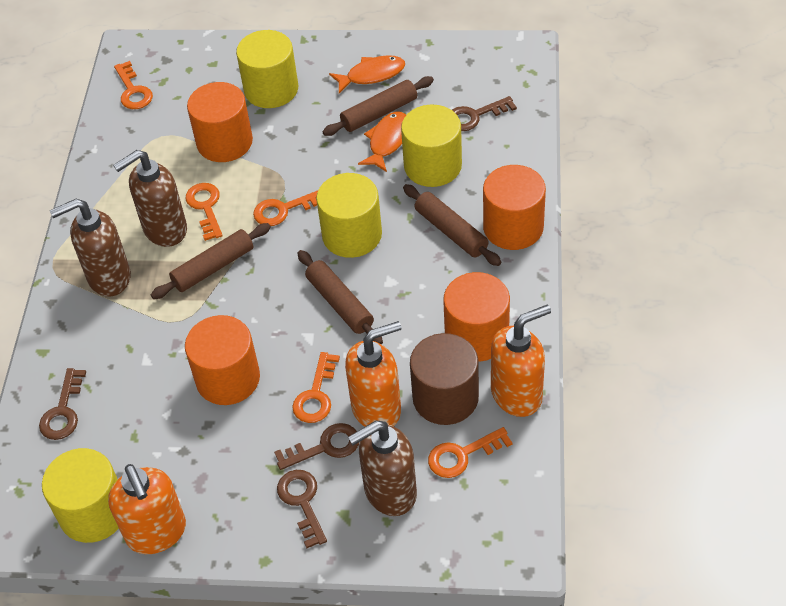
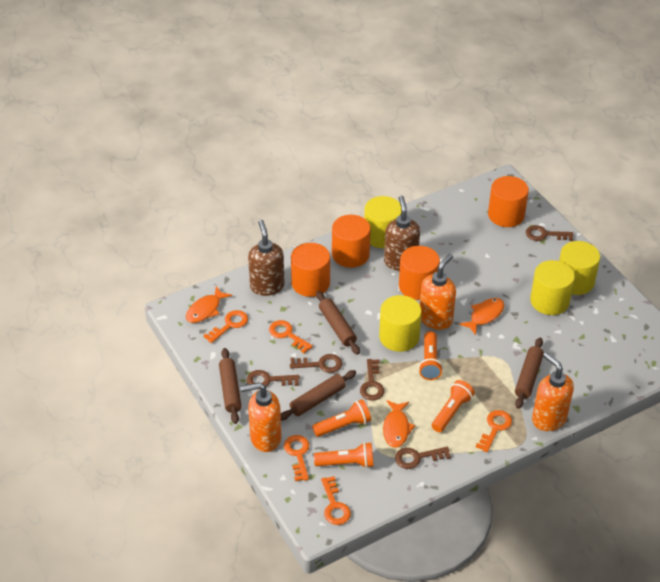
brown cylinder: 1 -> 0
brown key: 4 -> 5
brown soap dispenser: 3 -> 2
orange fish: 2 -> 3
orange flashlight: 0 -> 4

